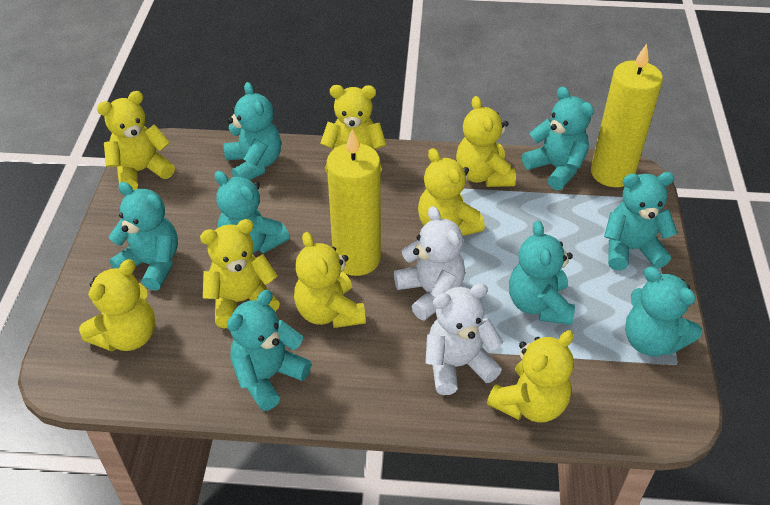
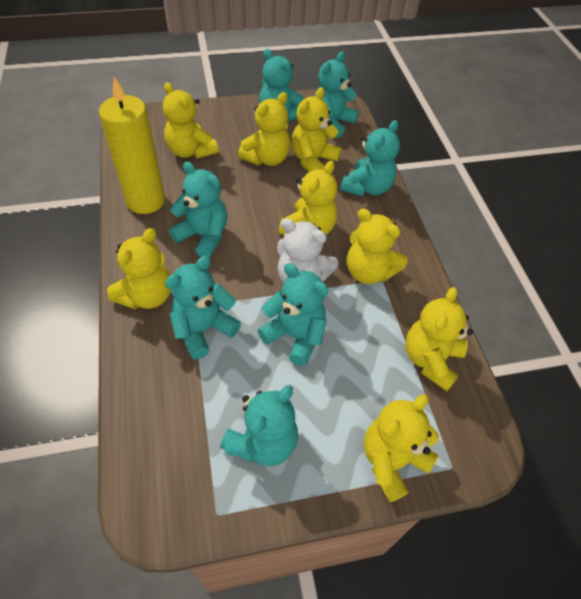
turquoise teddy bear: 8 -> 7
white teddy bear: 2 -> 1
yellow candle: 2 -> 1

